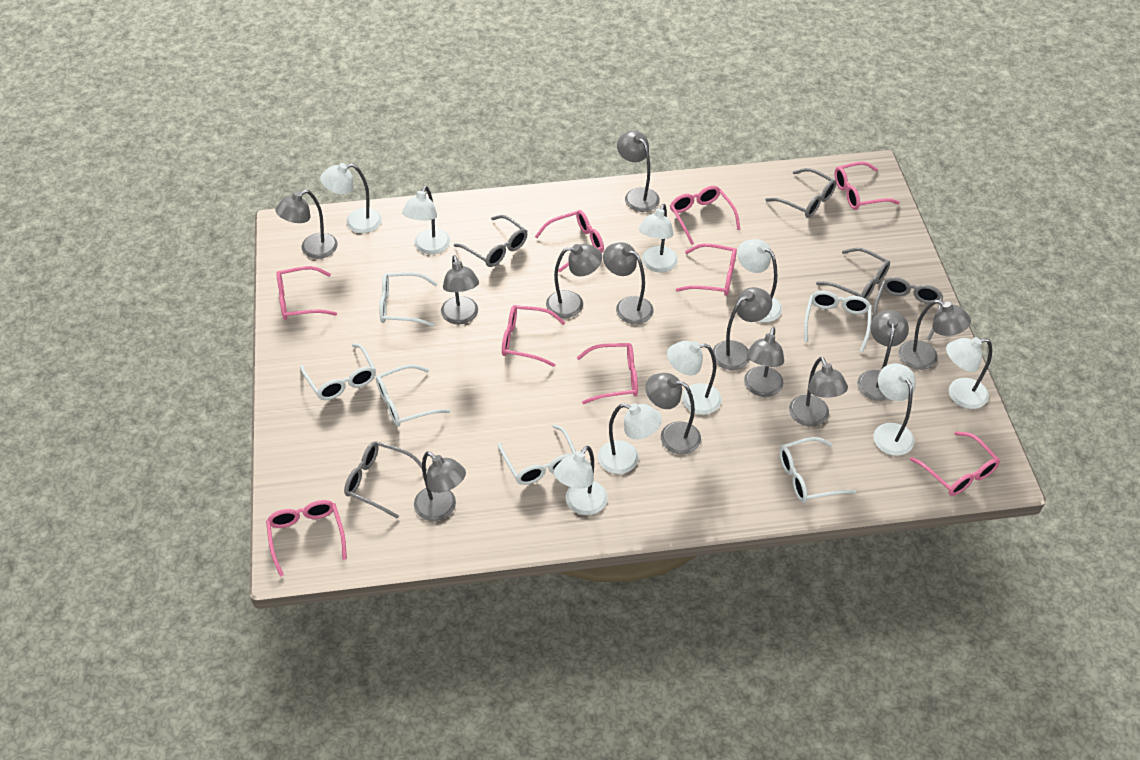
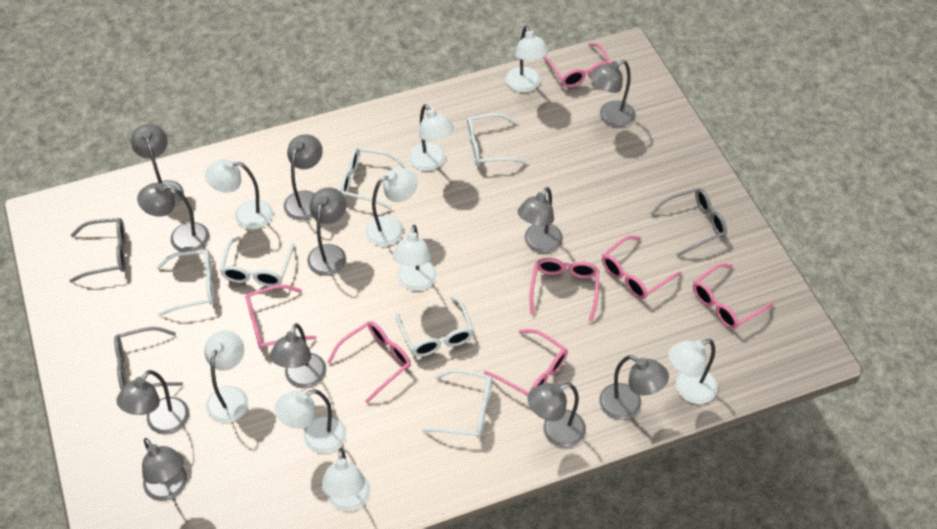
grey glasses: 5 -> 3
grey lamp: 12 -> 11
pink glasses: 9 -> 7

